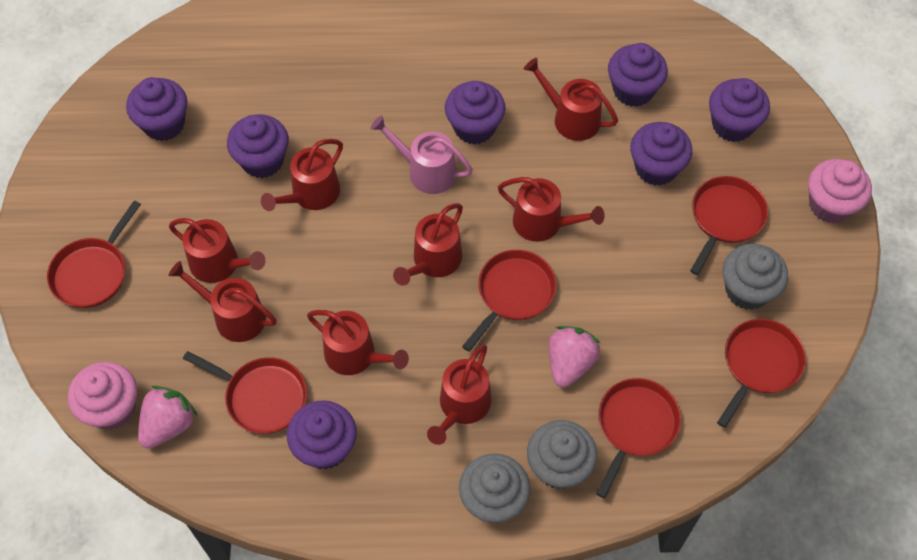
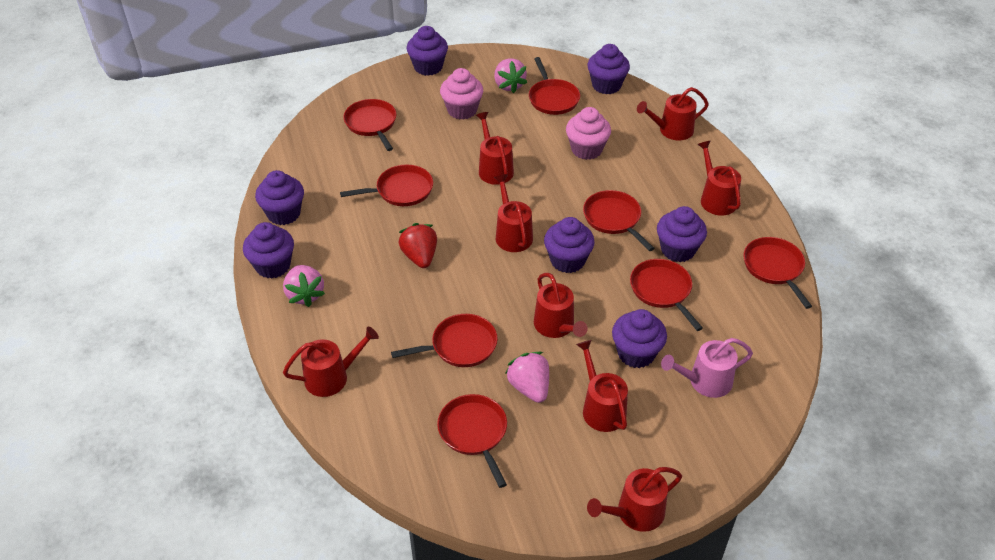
grey cupcake: 3 -> 0
pink strawberry: 2 -> 3
red pan: 6 -> 8
red strawberry: 0 -> 1

